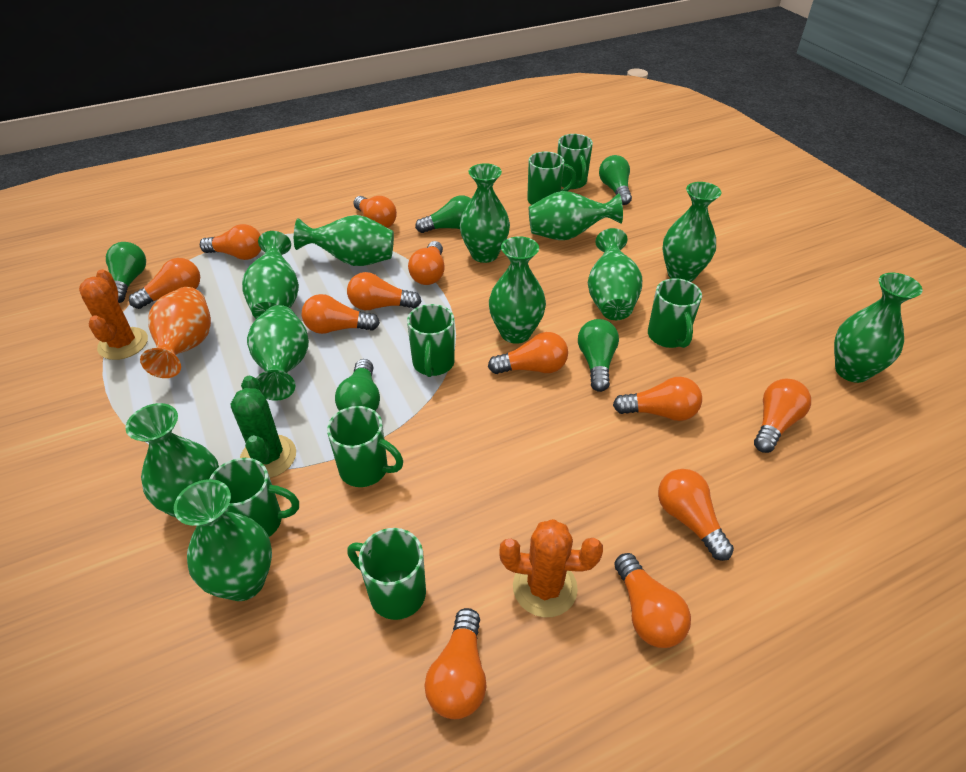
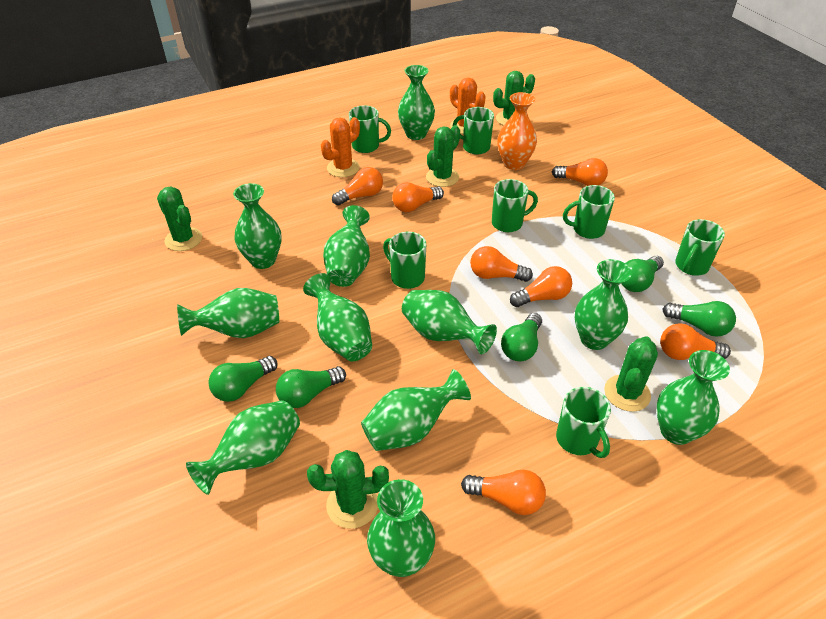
green cactus: 1 -> 5
orange light bulb: 12 -> 7

